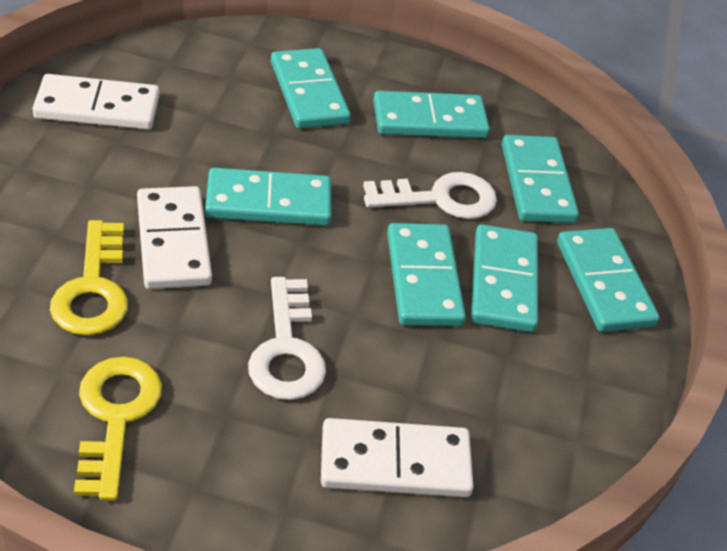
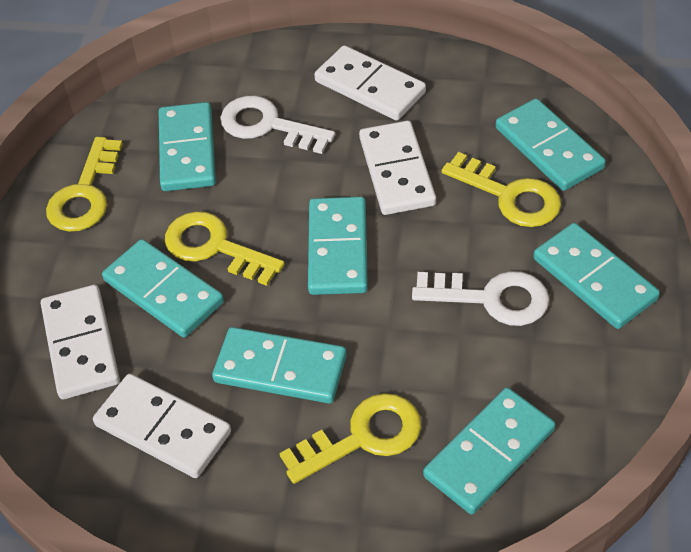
white domino: 3 -> 4
yellow key: 2 -> 4

